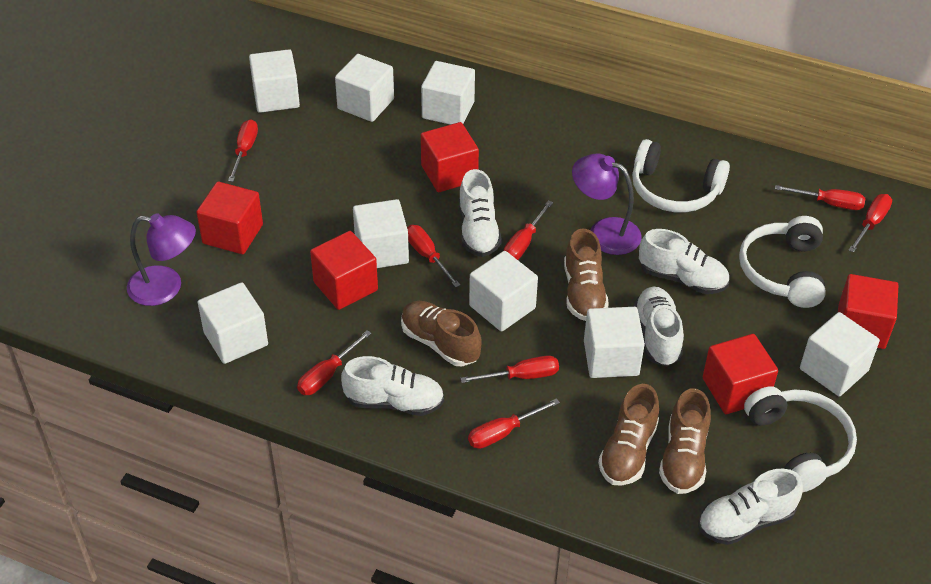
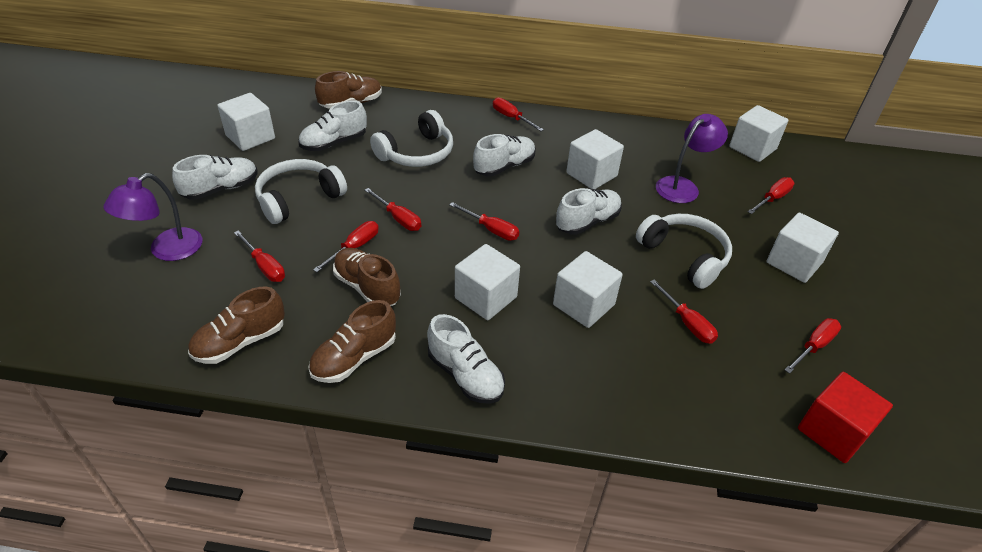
red cube: 5 -> 1
white cube: 8 -> 6

